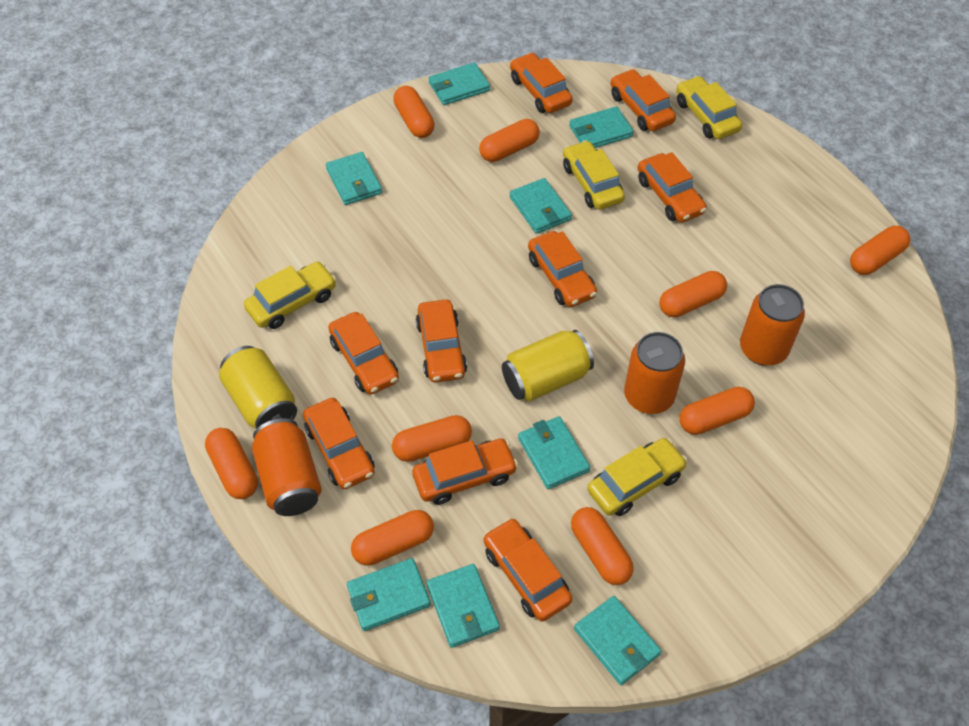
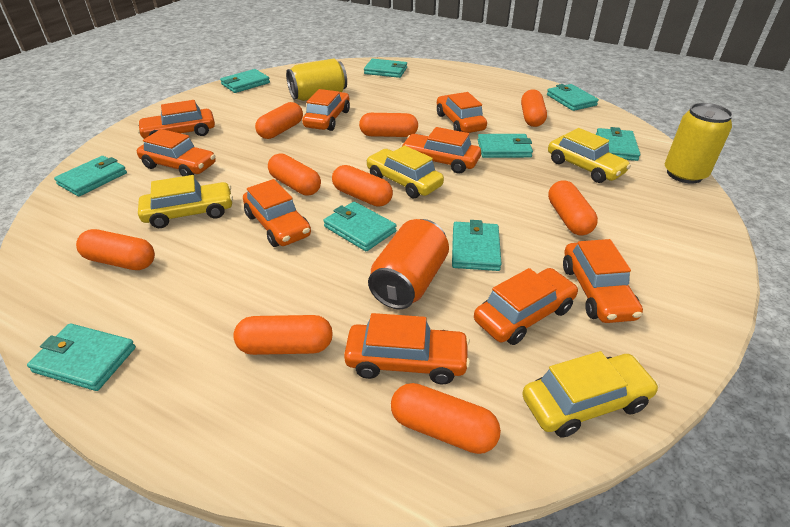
orange can: 3 -> 1
turquoise wallet: 8 -> 9

